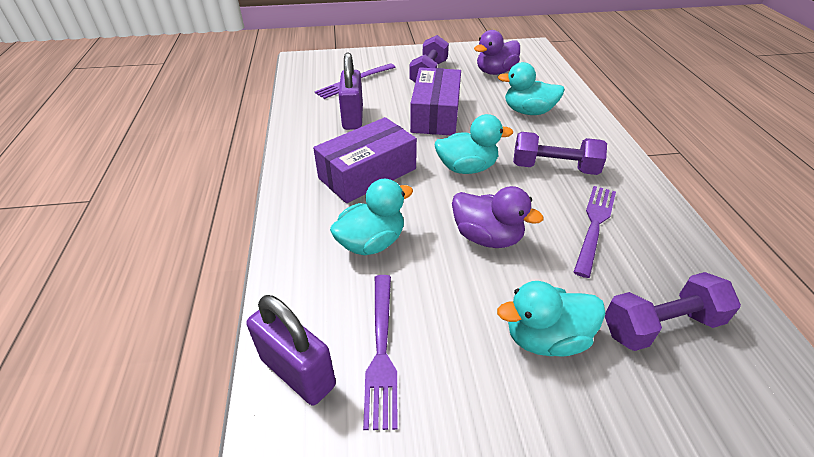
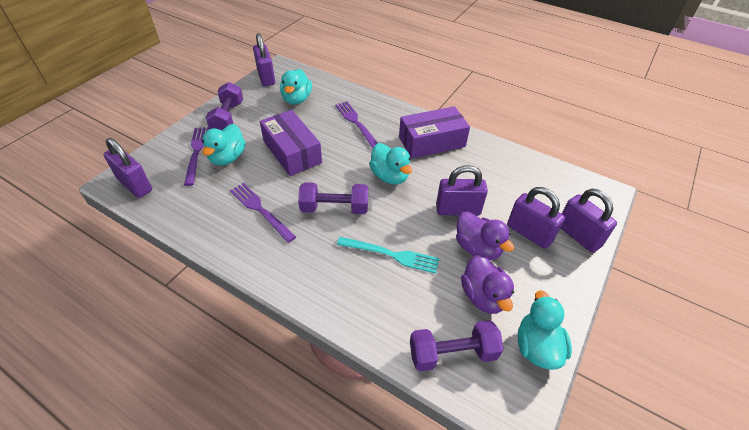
purple padlock: 2 -> 5
turquoise fork: 0 -> 1

